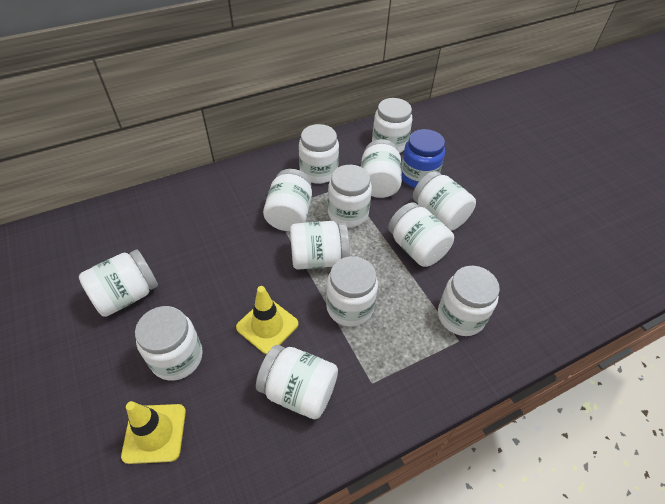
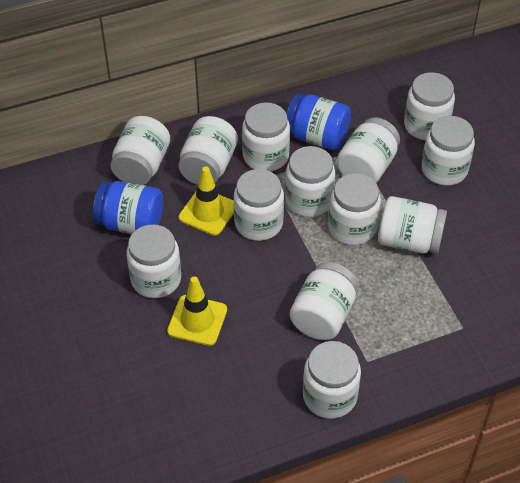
blue jar: 1 -> 2

